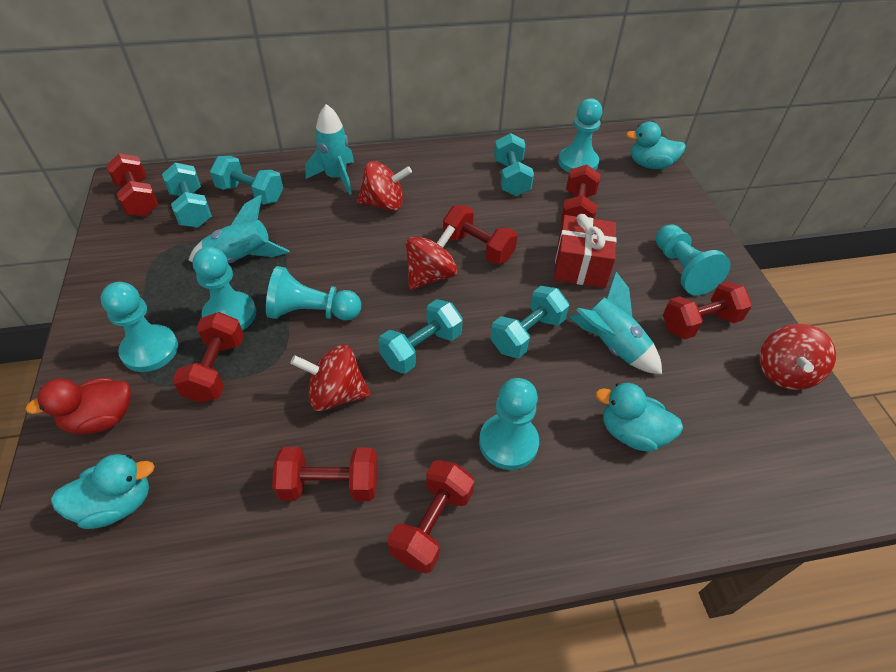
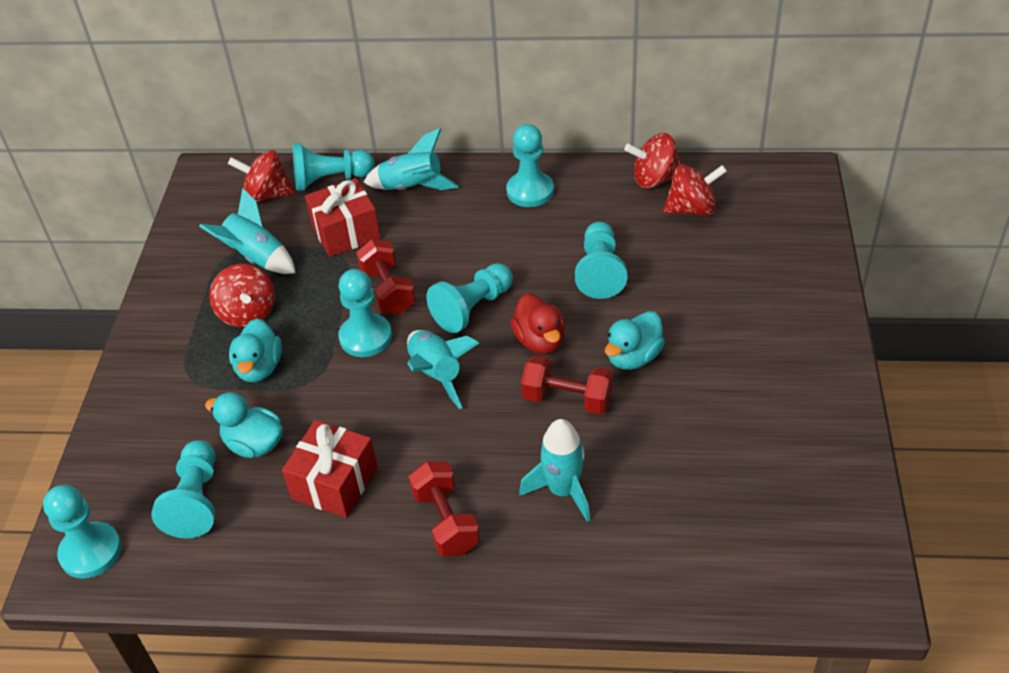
red dumbbell: 7 -> 3
red gift: 1 -> 2
turquoise dumbbell: 5 -> 0
turquoise pawn: 6 -> 7
turquoise rocket: 3 -> 4

